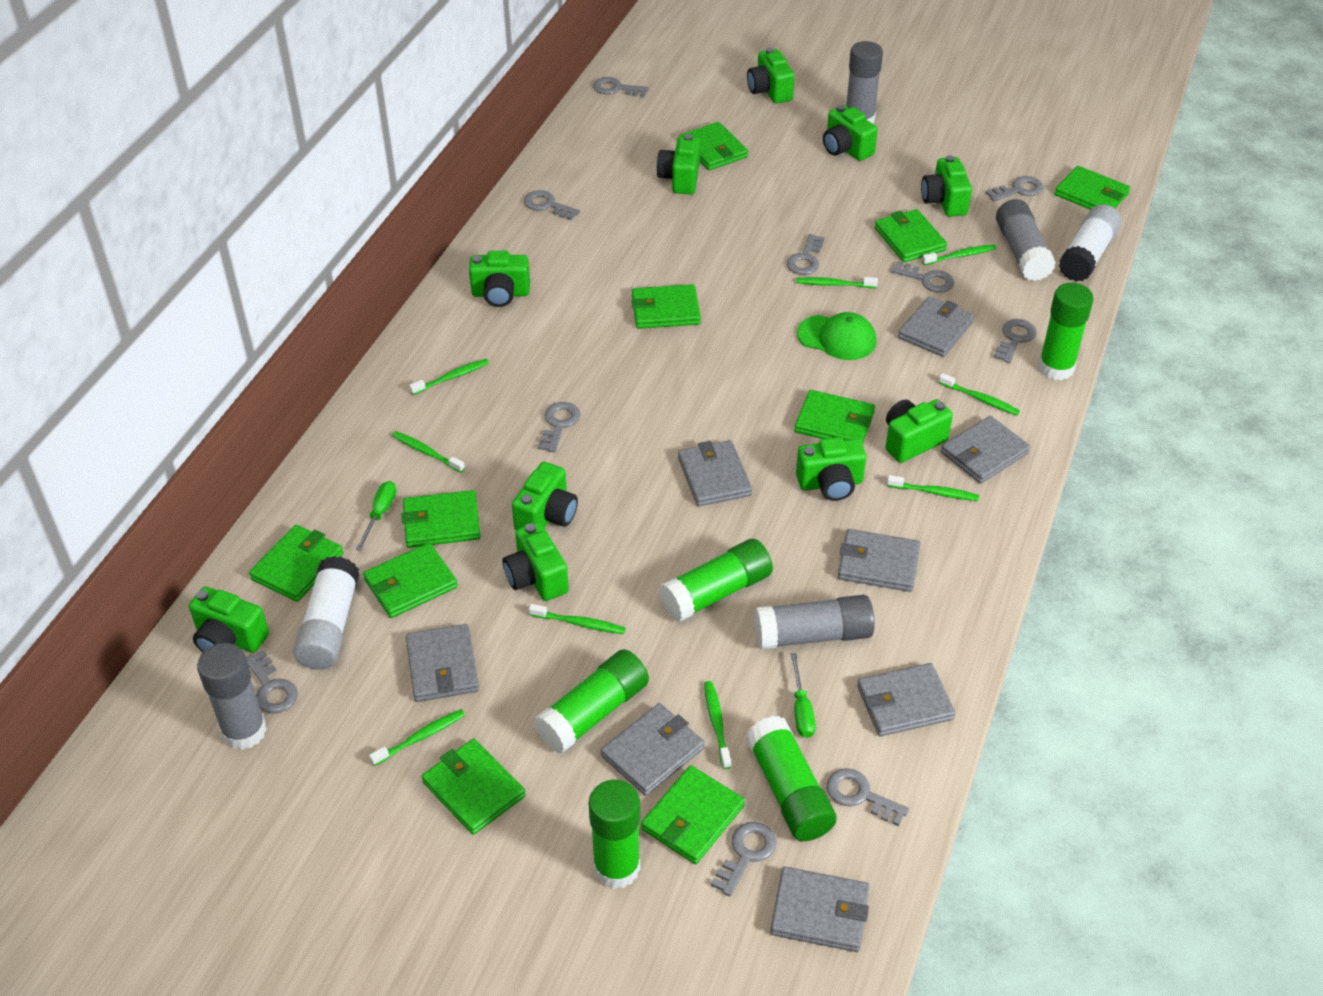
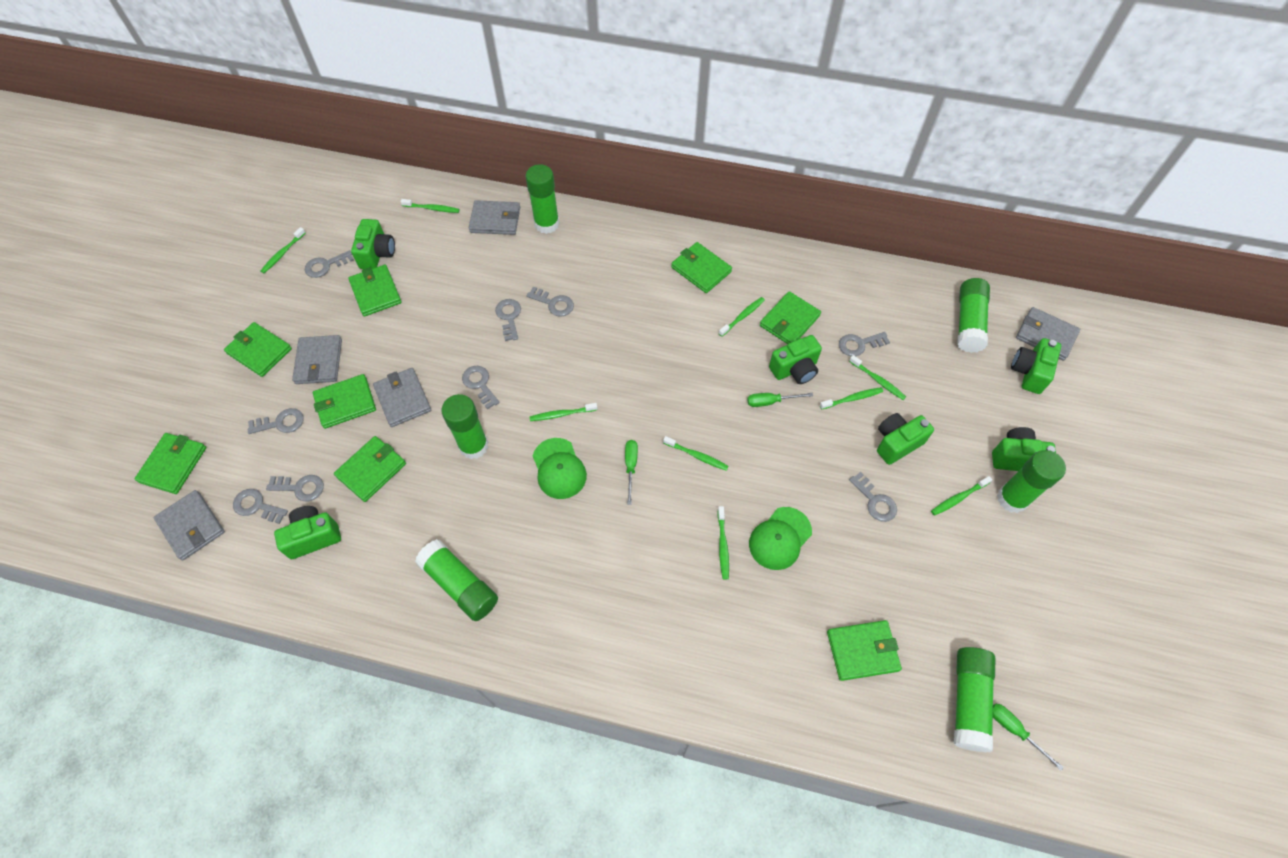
green camera: 10 -> 6
green cap: 1 -> 2
green glue stick: 5 -> 6
green screwdriver: 2 -> 3
green wallet: 10 -> 8
grey glue stick: 4 -> 0
grey key: 10 -> 9
grey wallet: 8 -> 5
white glue stick: 2 -> 0

